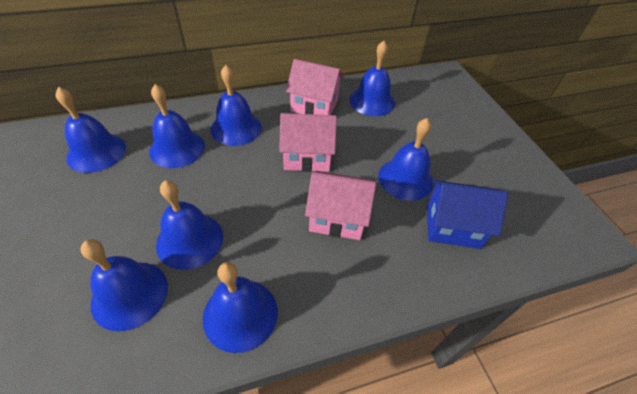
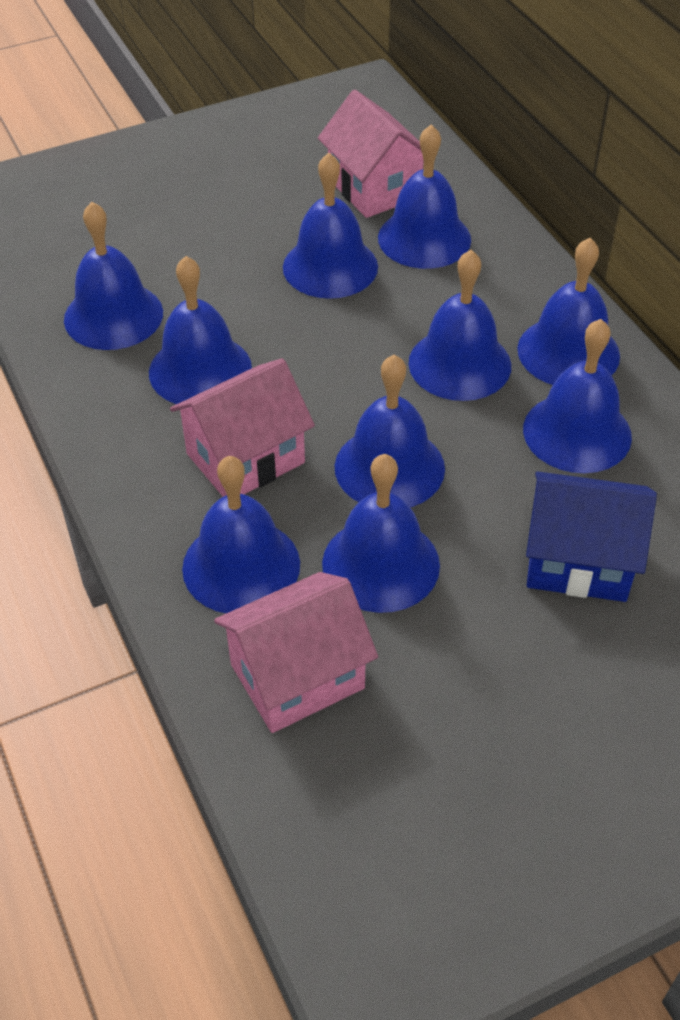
blue bell: 8 -> 10

